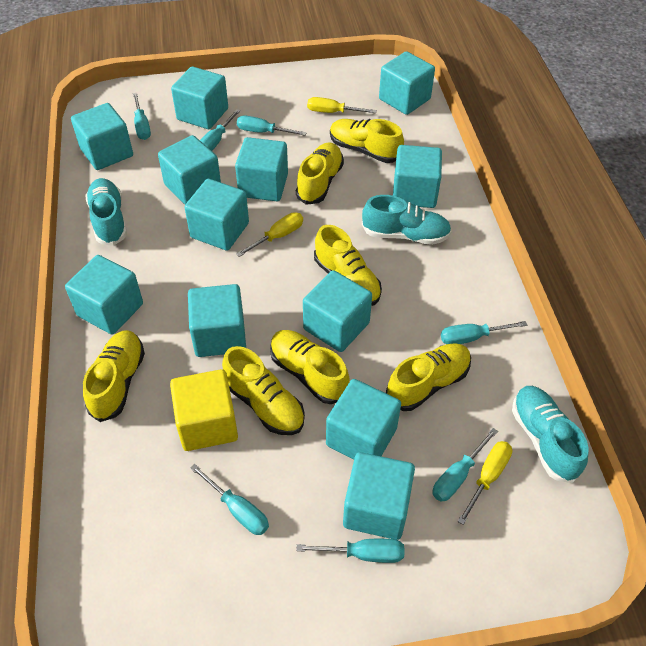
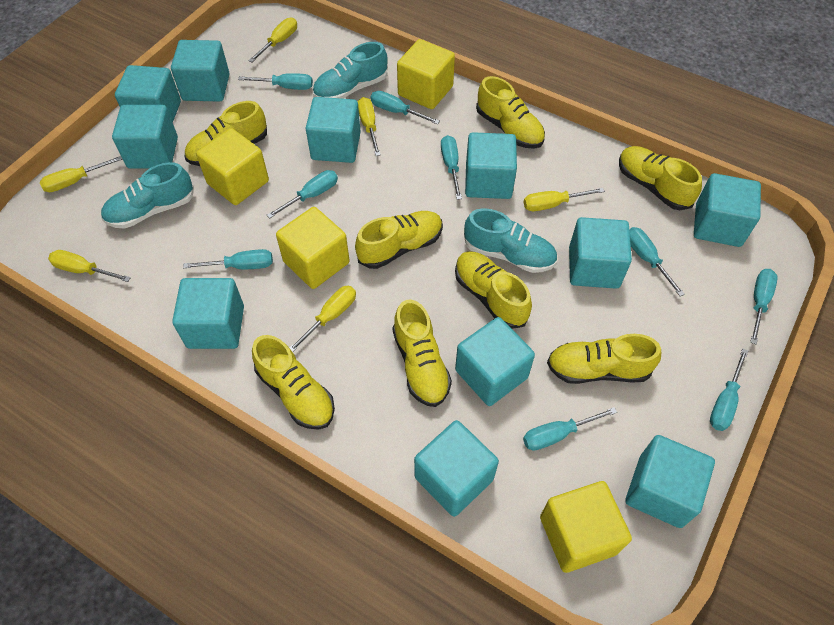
turquoise cube: 12 -> 11
turquoise screwdriver: 7 -> 9
yellow cube: 1 -> 4
yellow screwdriver: 3 -> 6
yellow shoe: 7 -> 8

